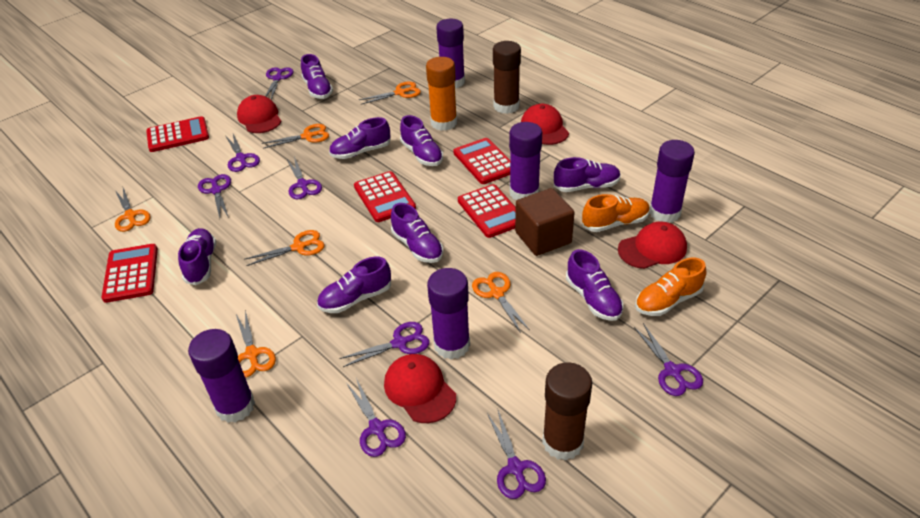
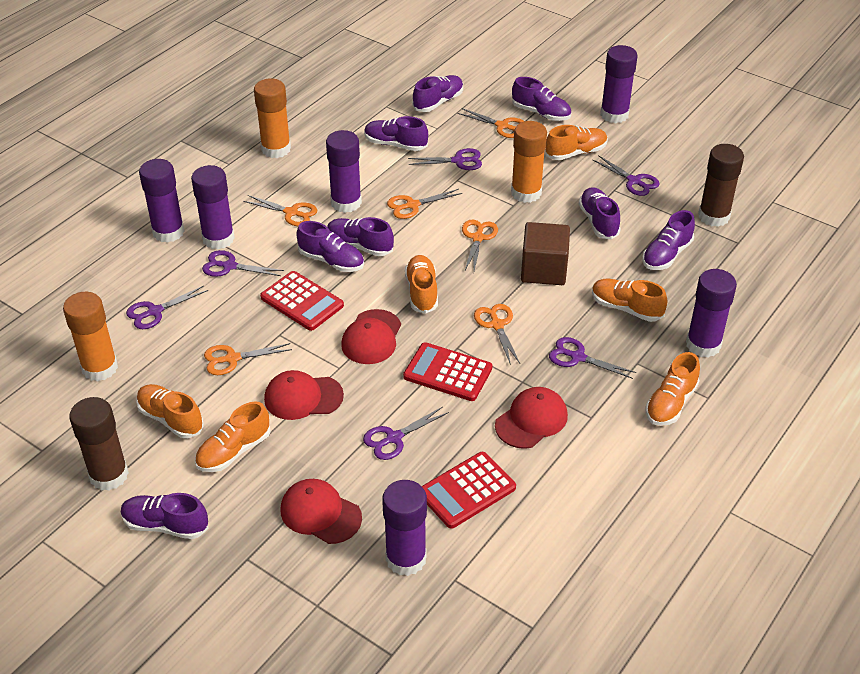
orange glue stick: 1 -> 3
orange shoe: 2 -> 6
purple glue stick: 5 -> 6
purple scissors: 8 -> 6
red calculator: 5 -> 3

